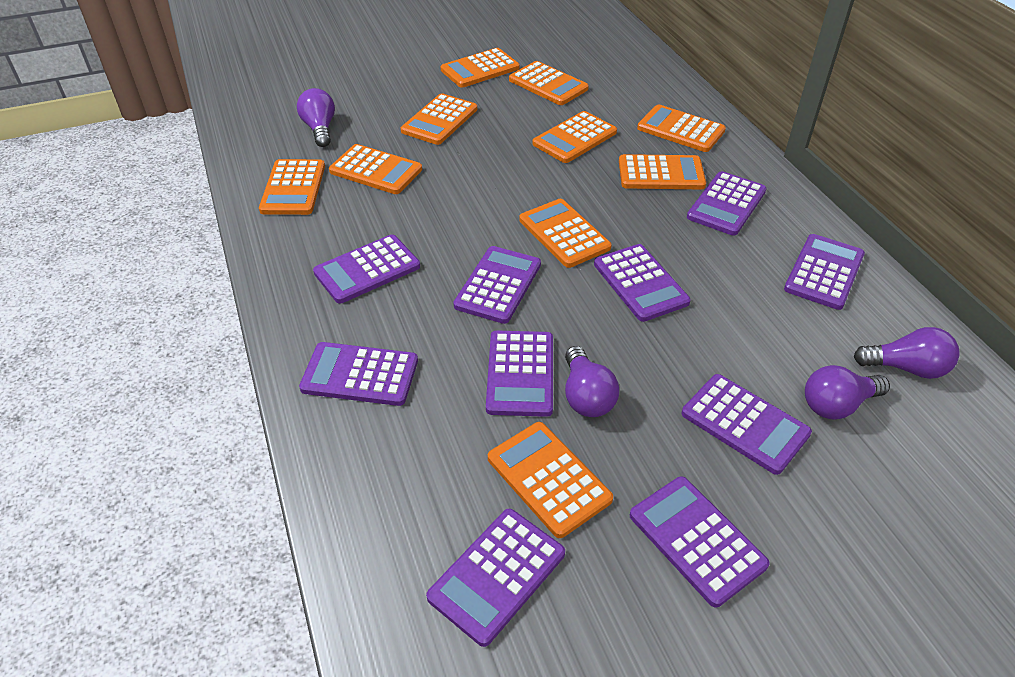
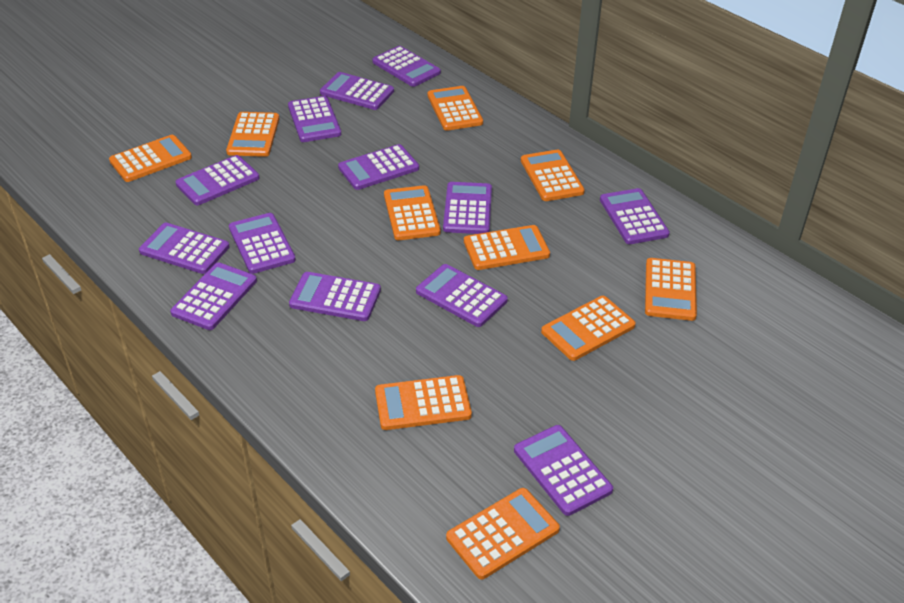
purple calculator: 10 -> 13
purple light bulb: 4 -> 0

